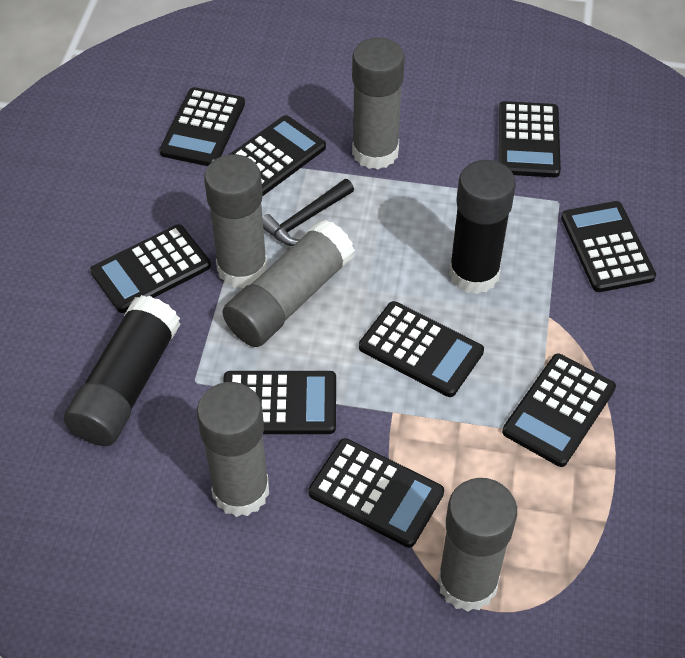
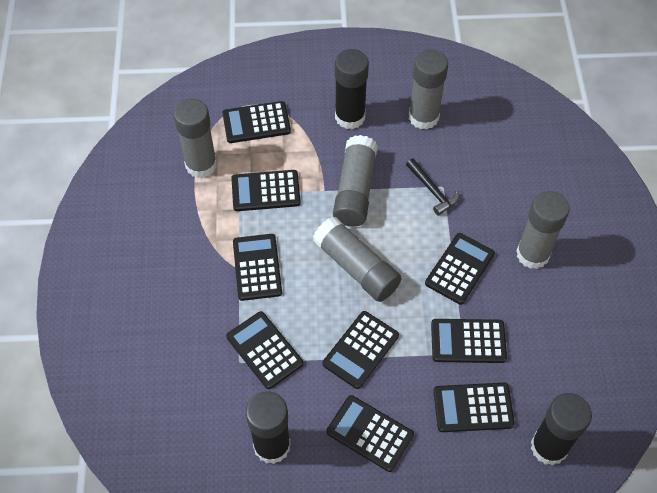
black glue stick: 2 -> 3

